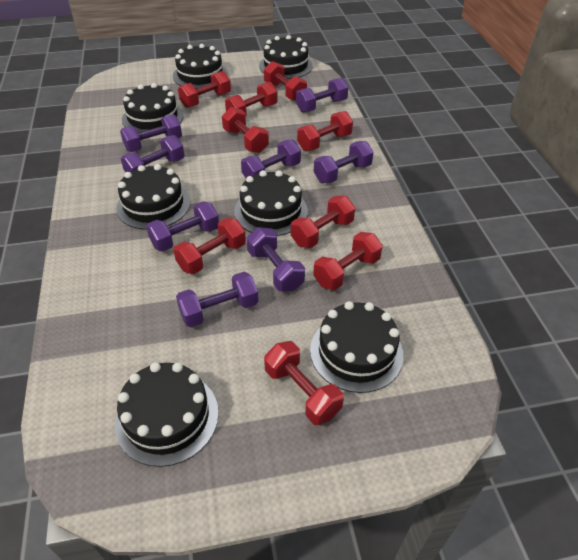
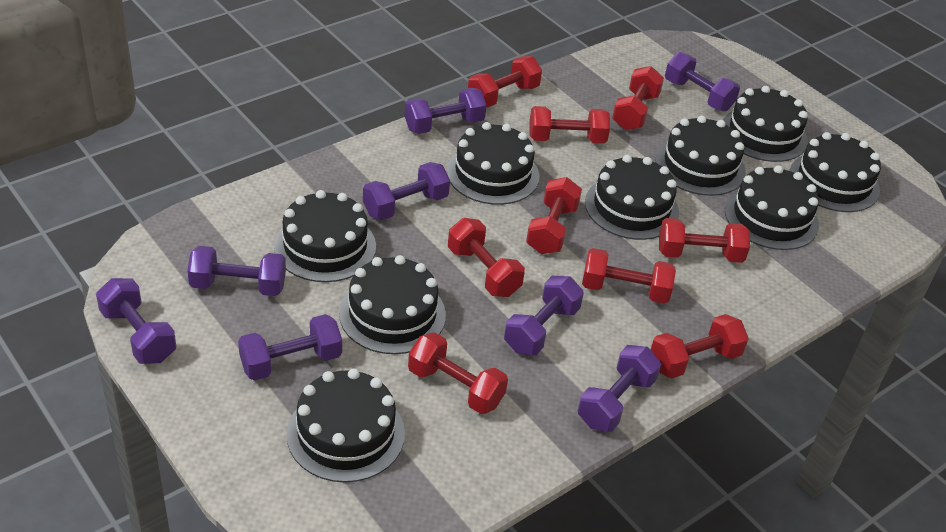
black cake: 7 -> 9

